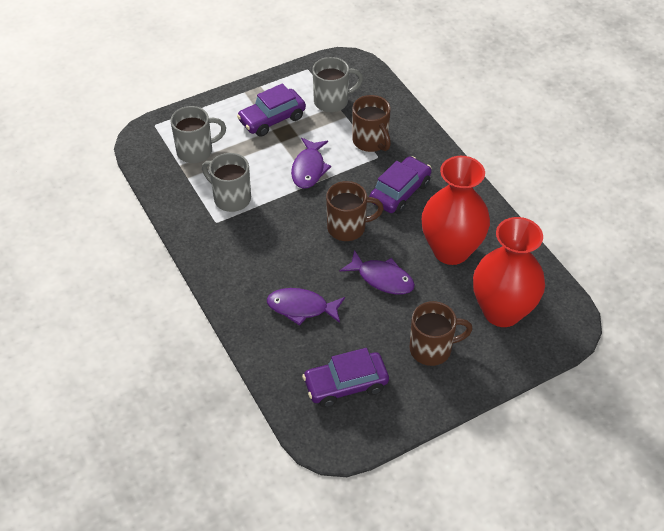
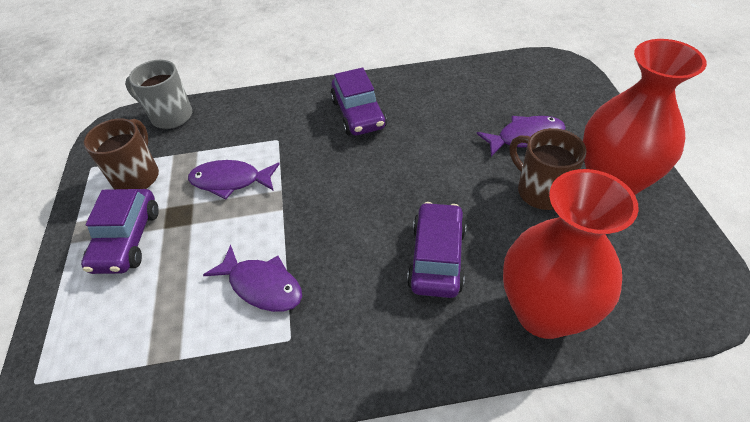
brown mug: 3 -> 2
grey mug: 3 -> 1

